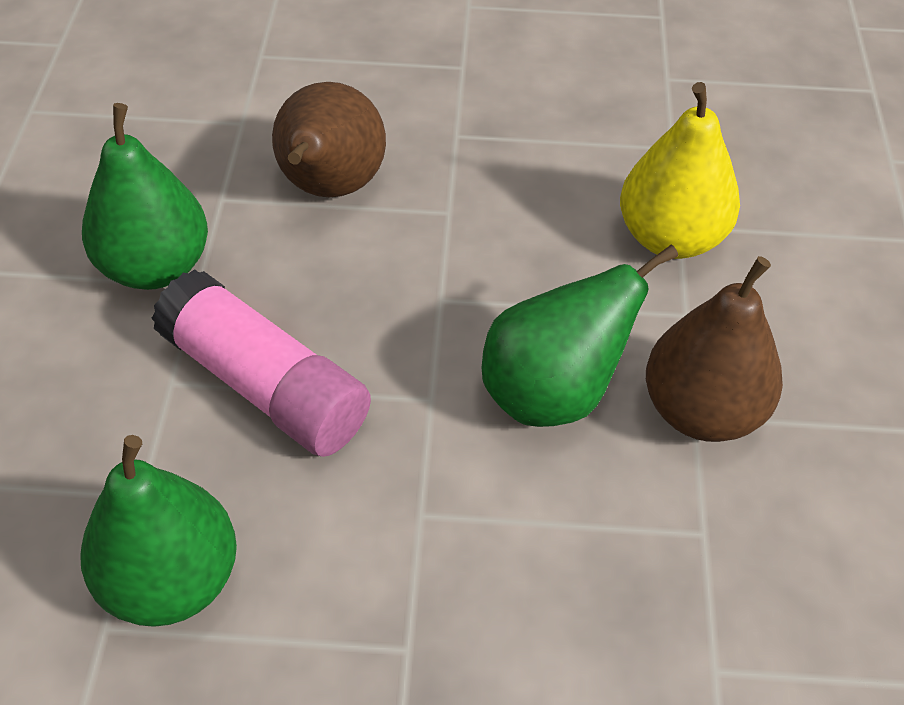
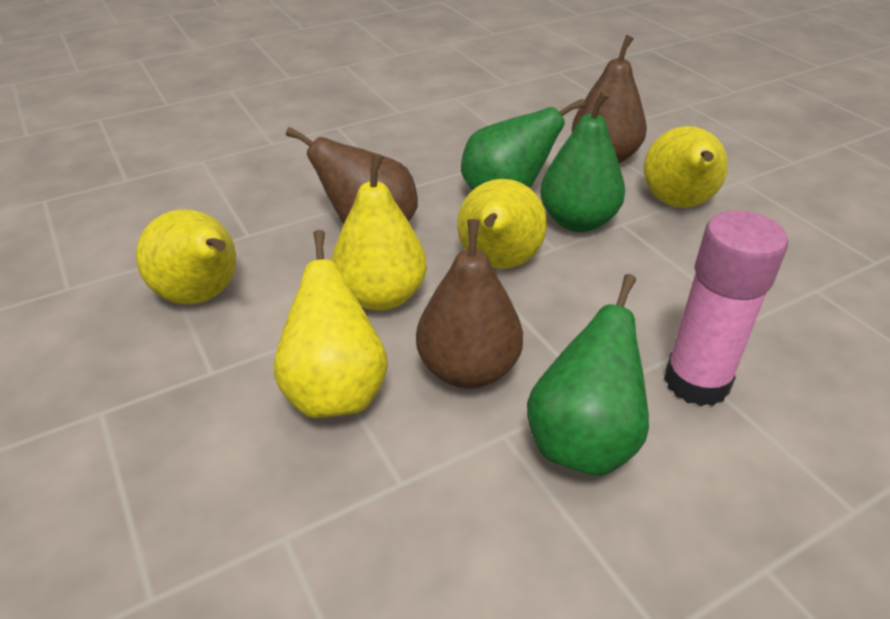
brown pear: 2 -> 3
yellow pear: 1 -> 5

